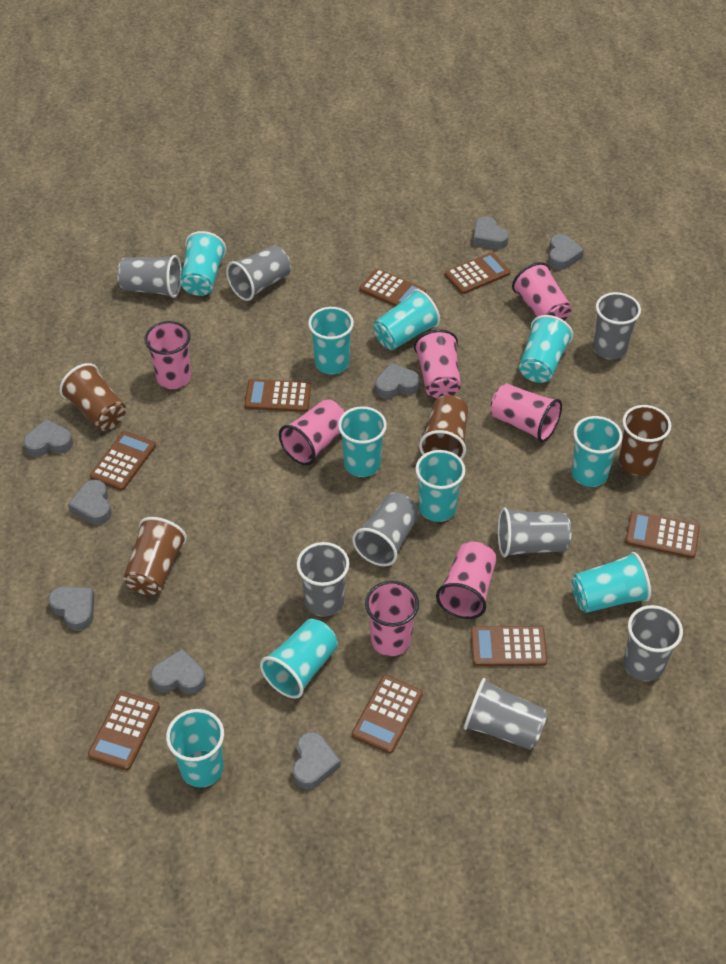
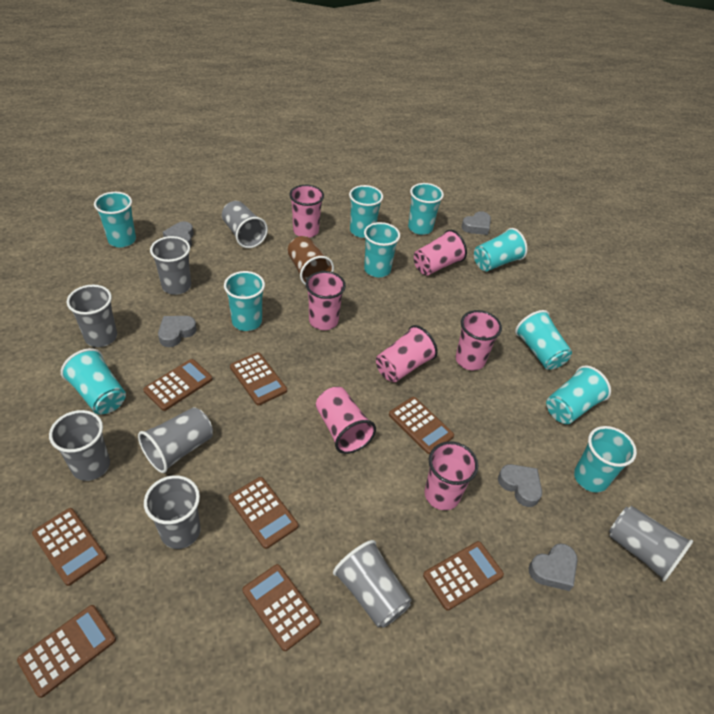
brown cup: 4 -> 1
grey heart: 8 -> 5

